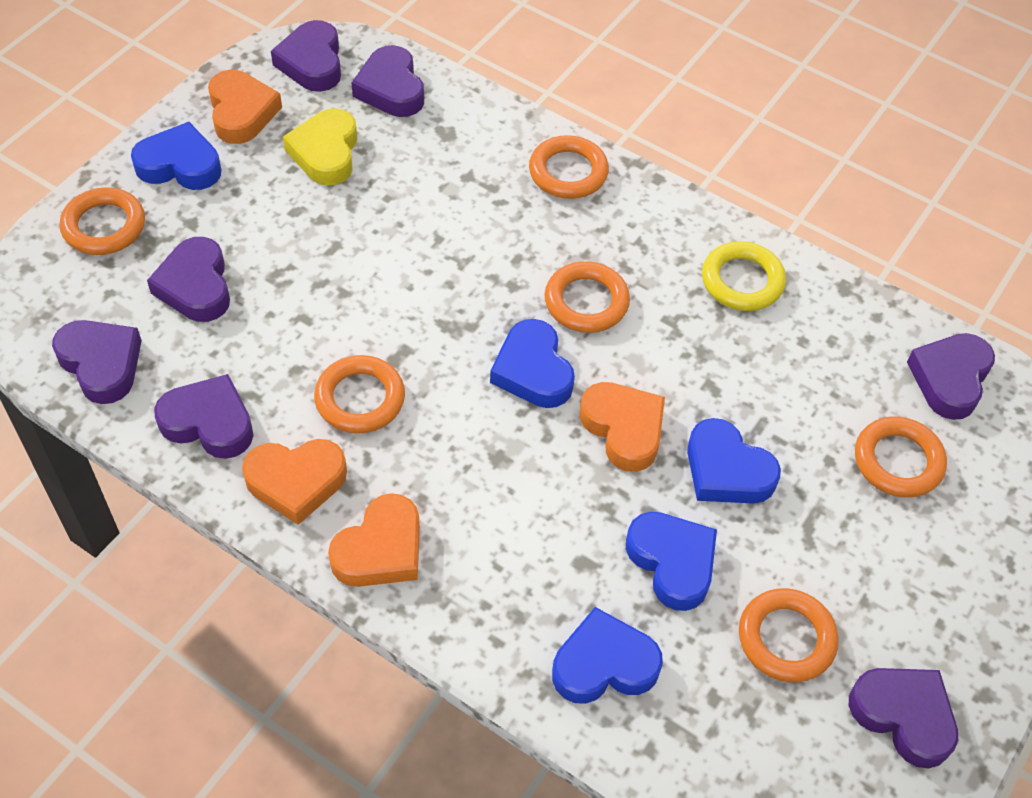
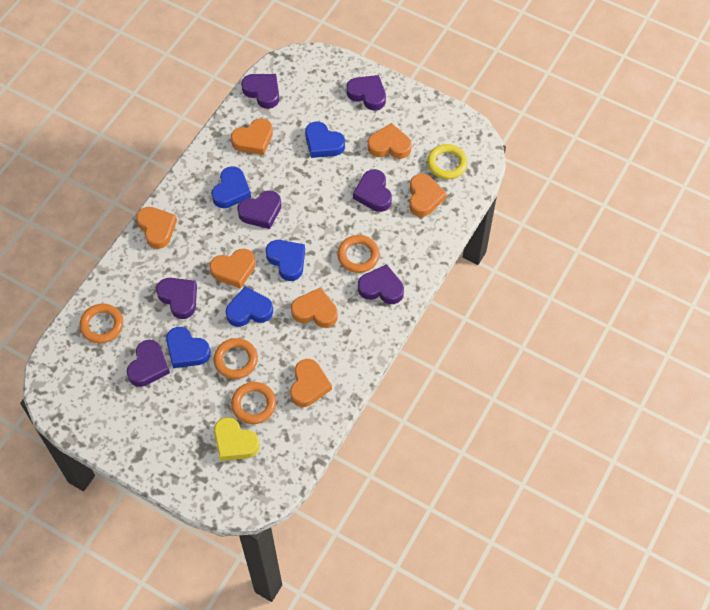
orange heart: 4 -> 7
orange ring: 6 -> 4

